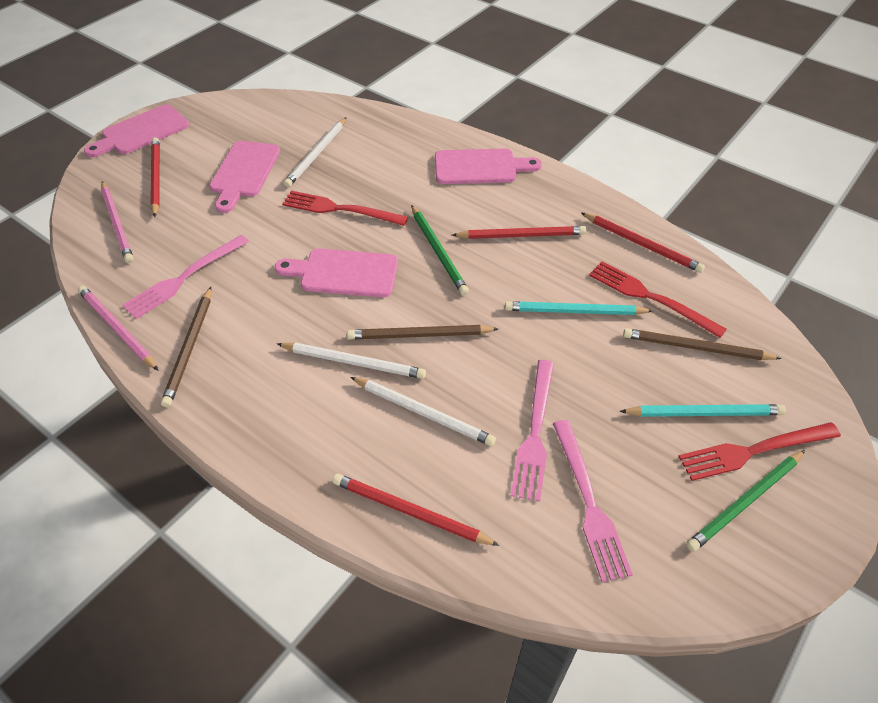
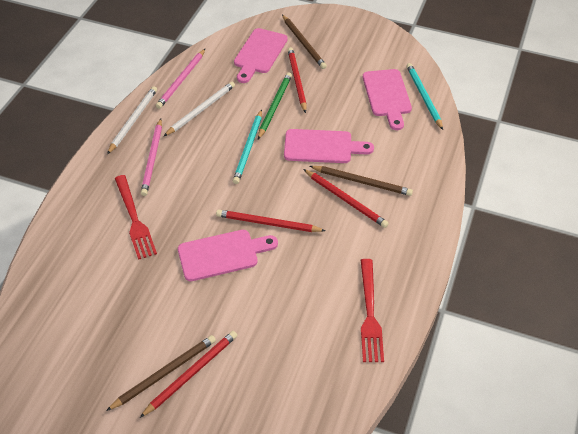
green pencil: 2 -> 1
pink fork: 3 -> 0
red fork: 3 -> 2
white pencil: 3 -> 2

